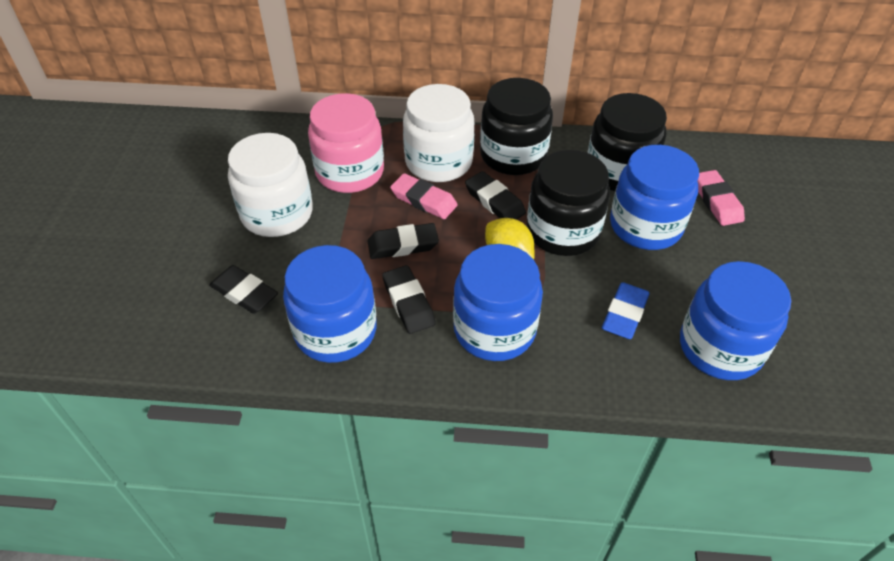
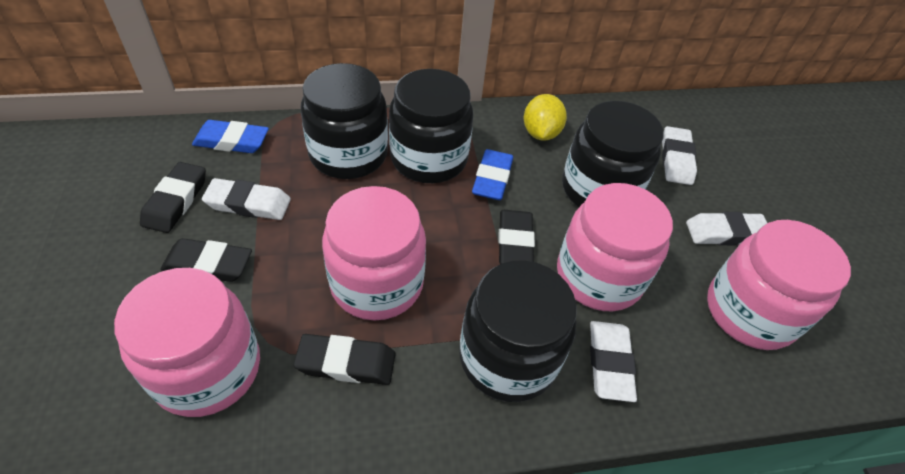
black jar: 3 -> 4
blue eraser: 1 -> 2
blue jar: 4 -> 0
pink eraser: 2 -> 0
pink jar: 1 -> 4
white eraser: 0 -> 4
white jar: 2 -> 0

